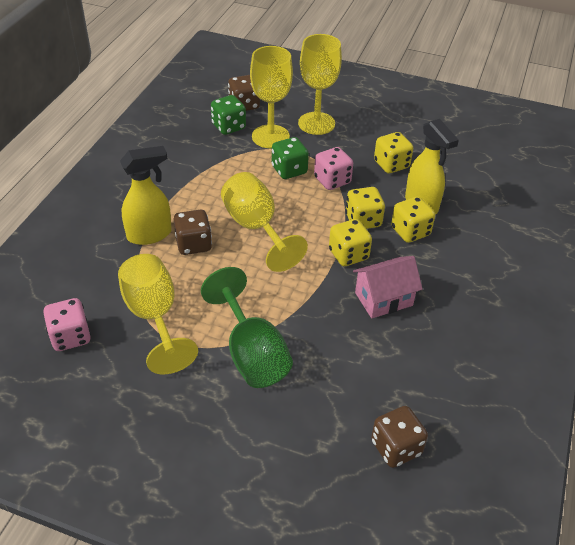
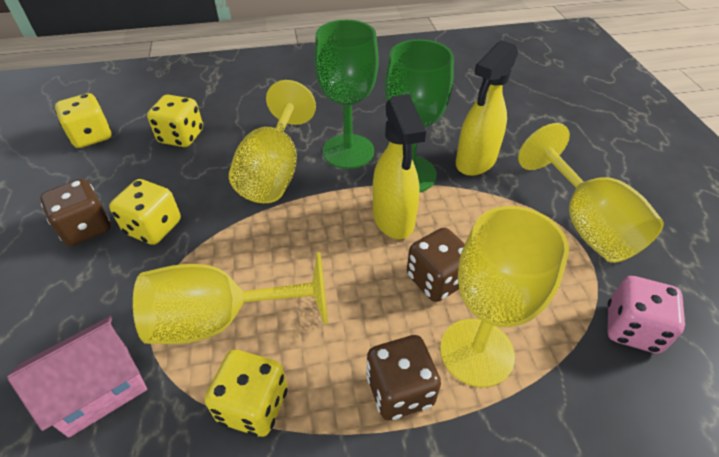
green dice: 2 -> 0
green goblet: 1 -> 2
pink dice: 2 -> 1

